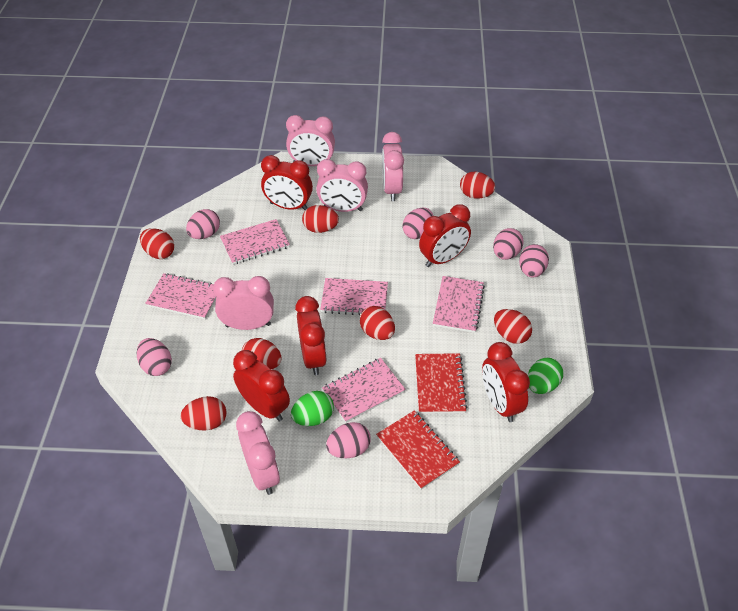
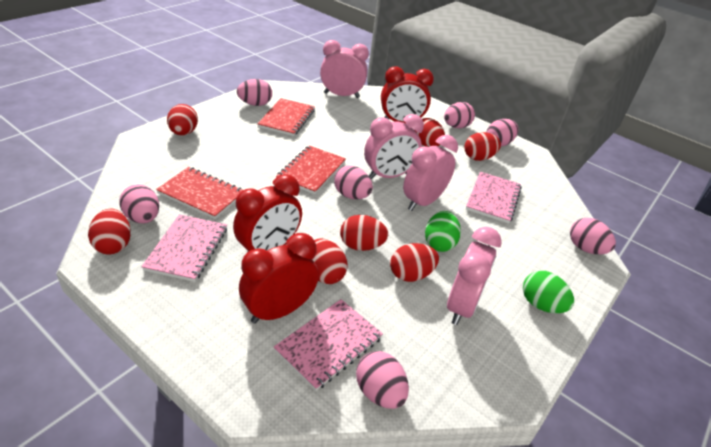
pink clock: 5 -> 4
pink egg: 6 -> 7
pink notebook: 5 -> 3
red clock: 5 -> 3
red notebook: 2 -> 3

